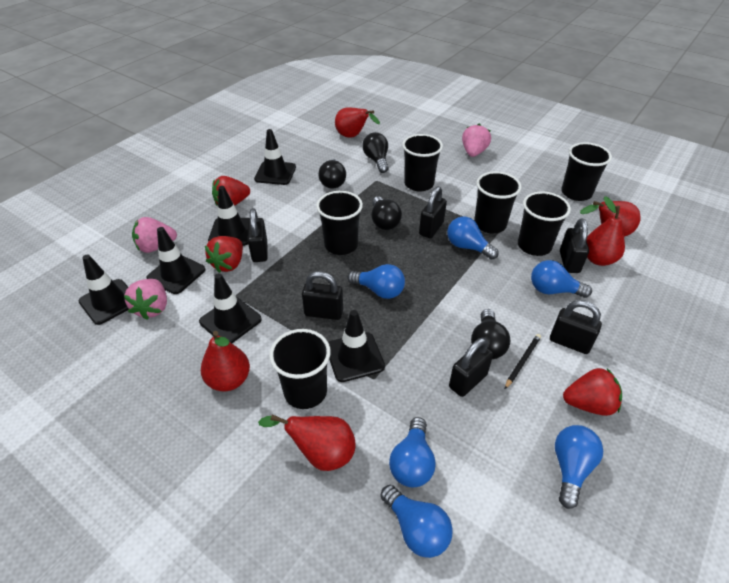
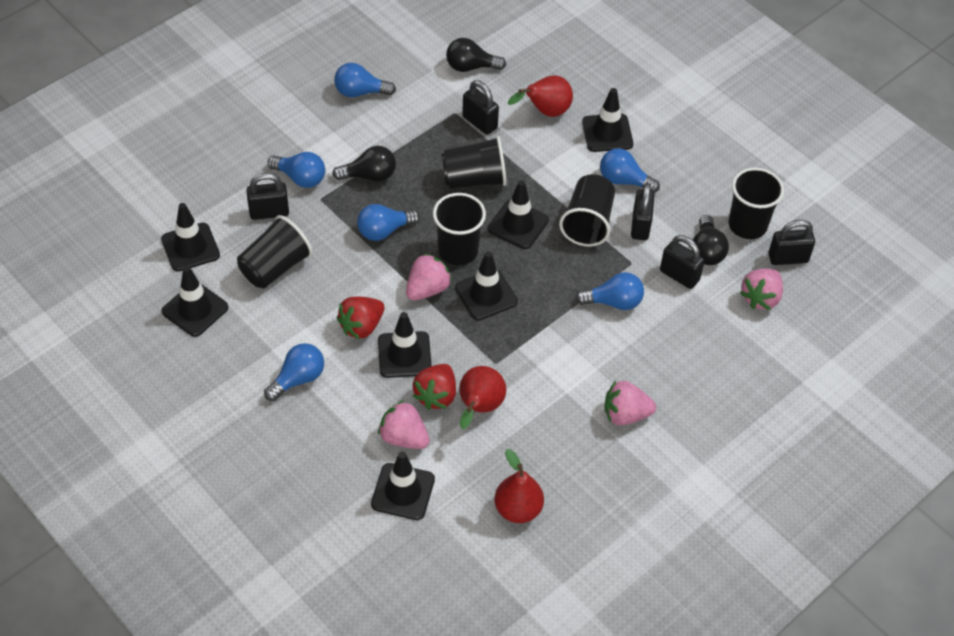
black cup: 6 -> 5
black light bulb: 4 -> 3
black padlock: 6 -> 5
black pencil: 1 -> 0
black traffic cone: 6 -> 7
pink strawberry: 3 -> 4
red pear: 5 -> 3
red strawberry: 3 -> 2

